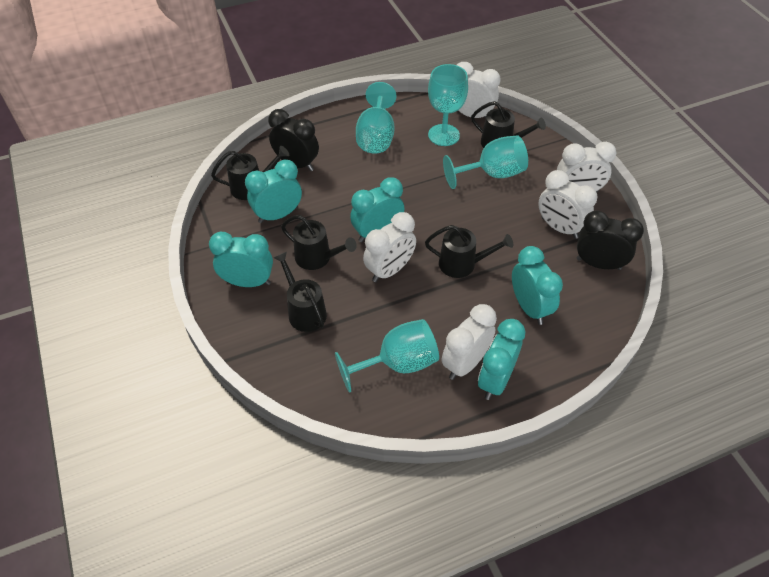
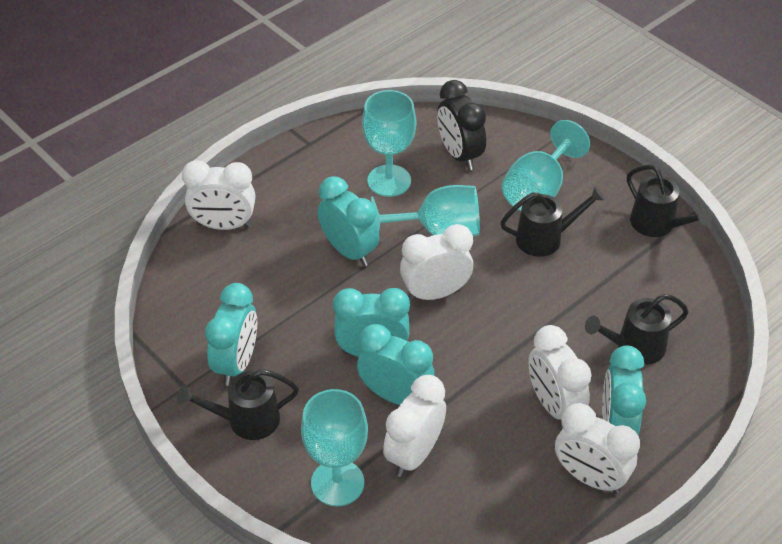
black clock: 2 -> 1
black watering can: 5 -> 4

